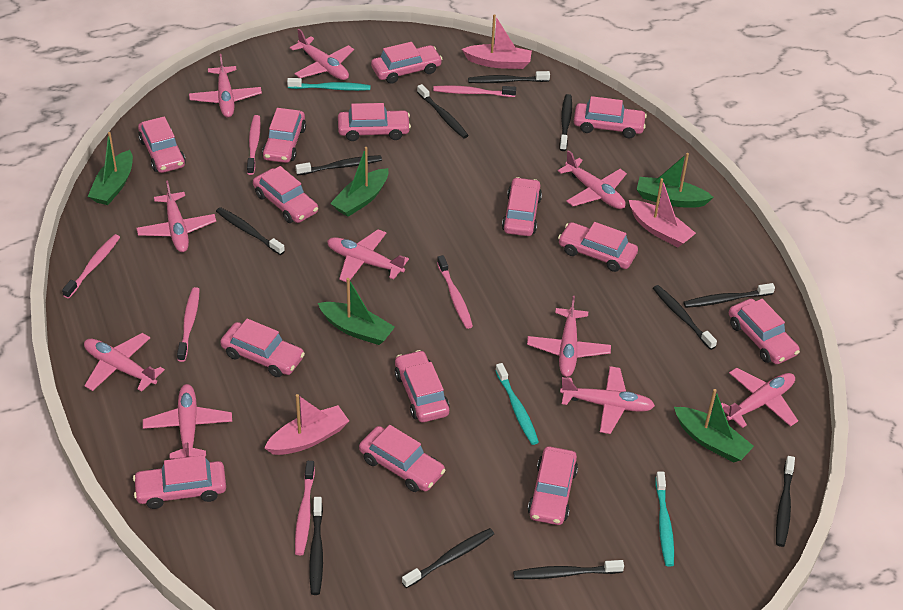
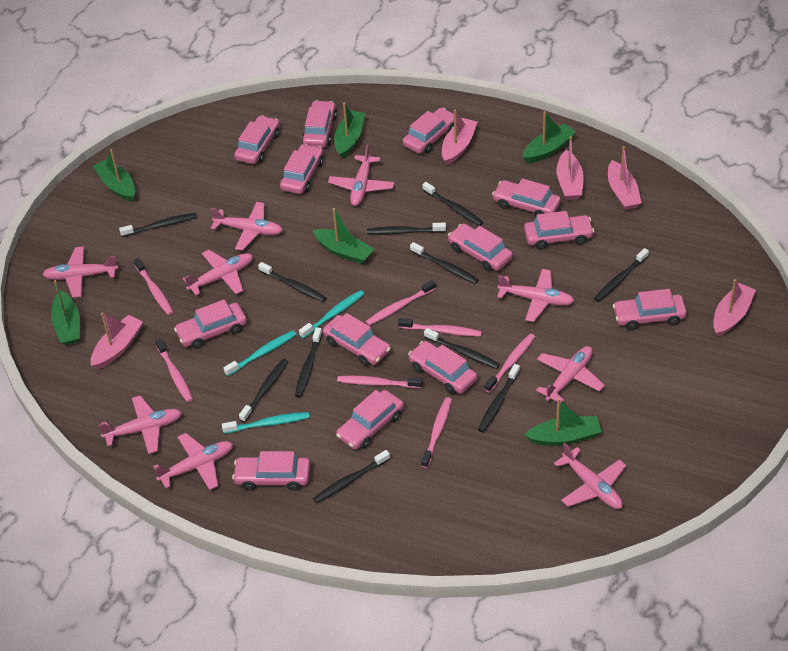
green boat: 5 -> 6
pink boat: 3 -> 5
pink car: 14 -> 13
pink plane: 10 -> 9
pink toothbrush: 6 -> 7

